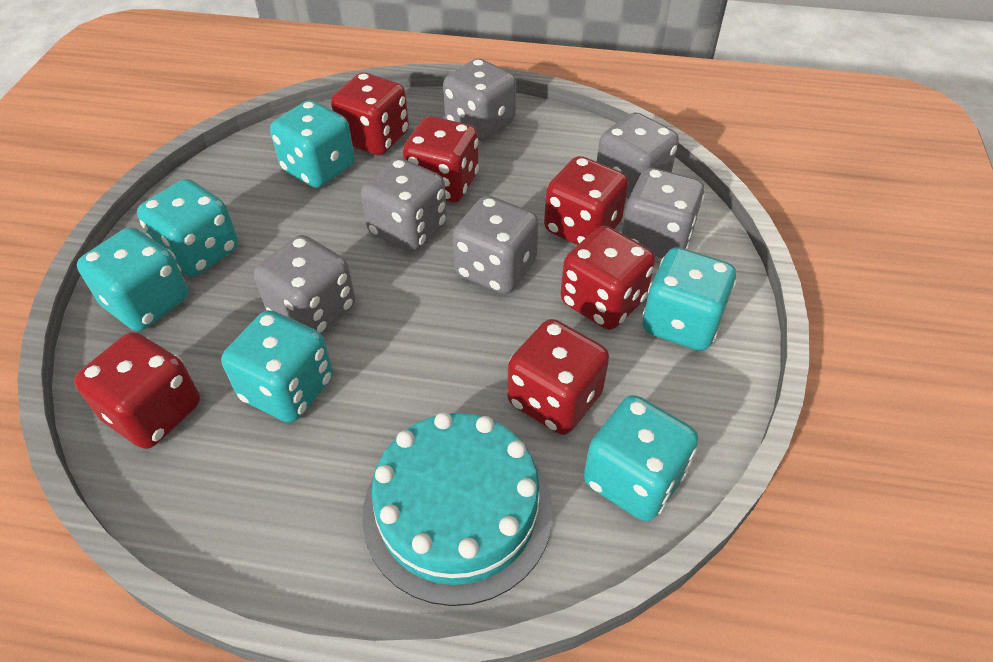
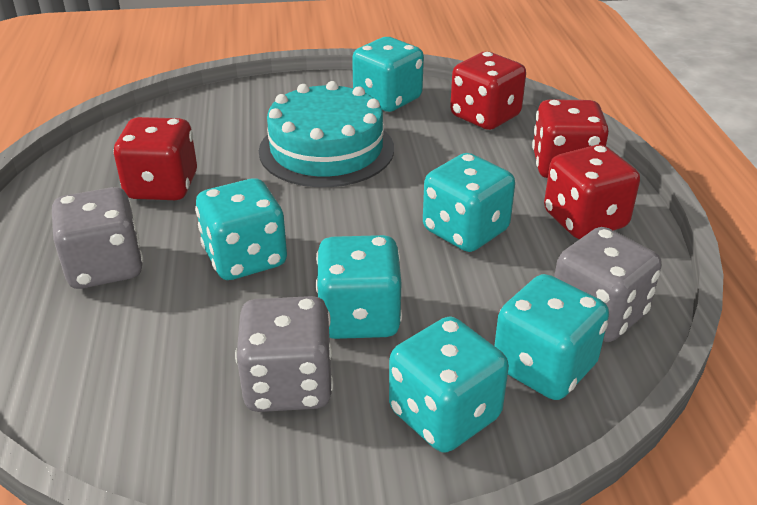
grey dice: 6 -> 3
red dice: 6 -> 4

